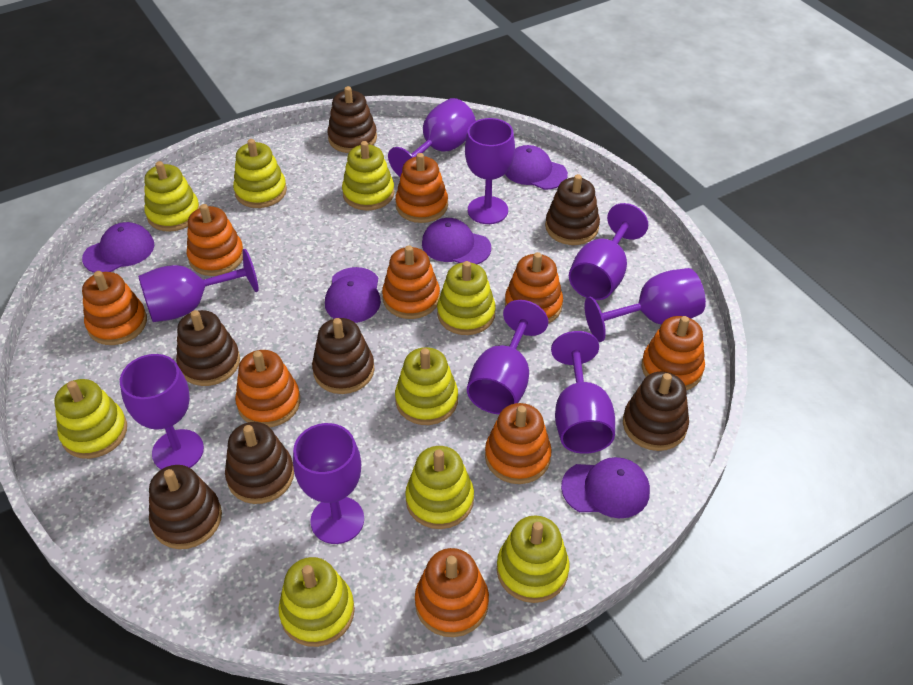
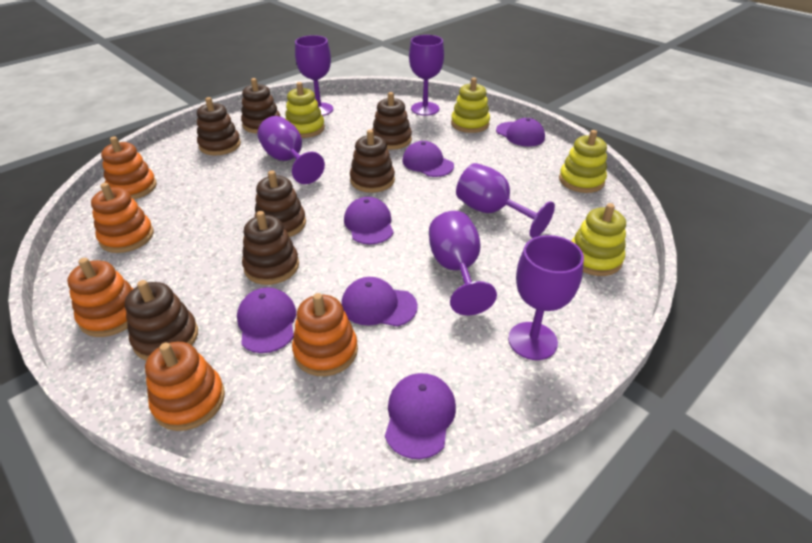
orange stacking toy: 9 -> 5
purple cap: 5 -> 6
purple goblet: 9 -> 6
yellow stacking toy: 9 -> 4

